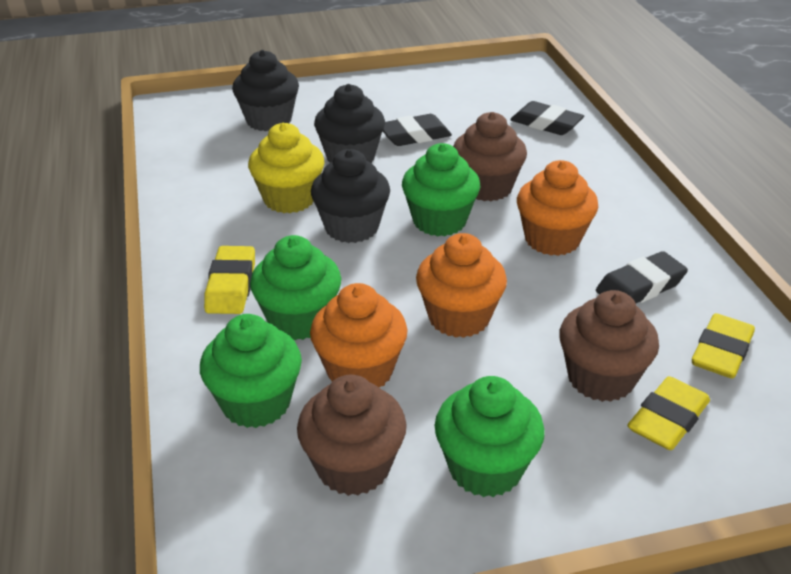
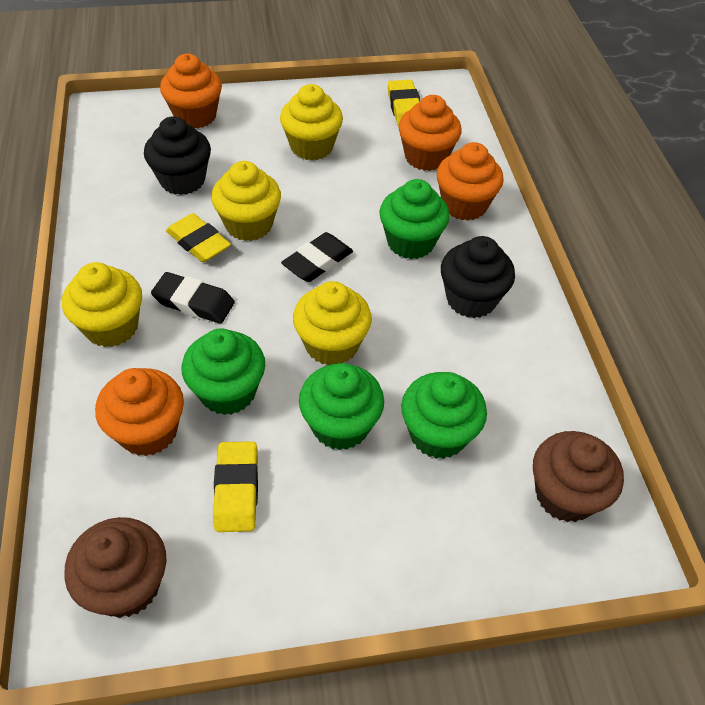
black cupcake: 3 -> 2
black eraser: 3 -> 2
brown cupcake: 3 -> 2
orange cupcake: 3 -> 4
yellow cupcake: 1 -> 4

